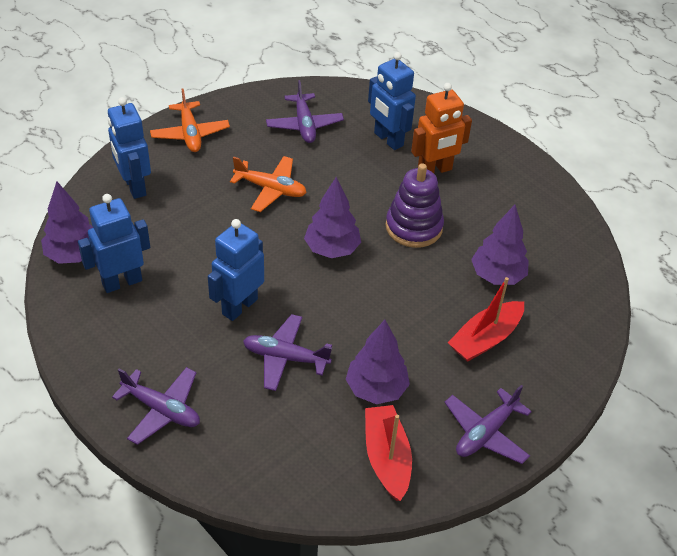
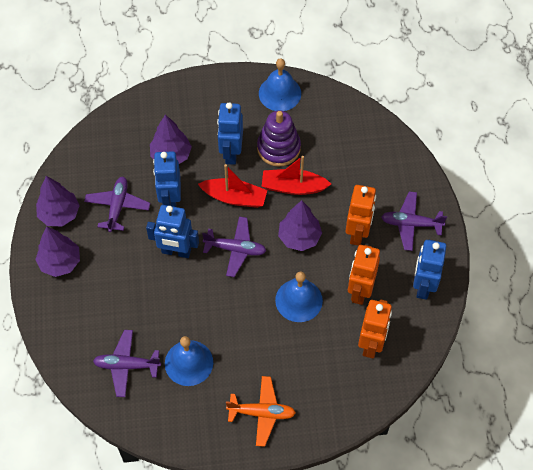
blue bell: 0 -> 3
orange plane: 2 -> 1
orange robot: 1 -> 3

